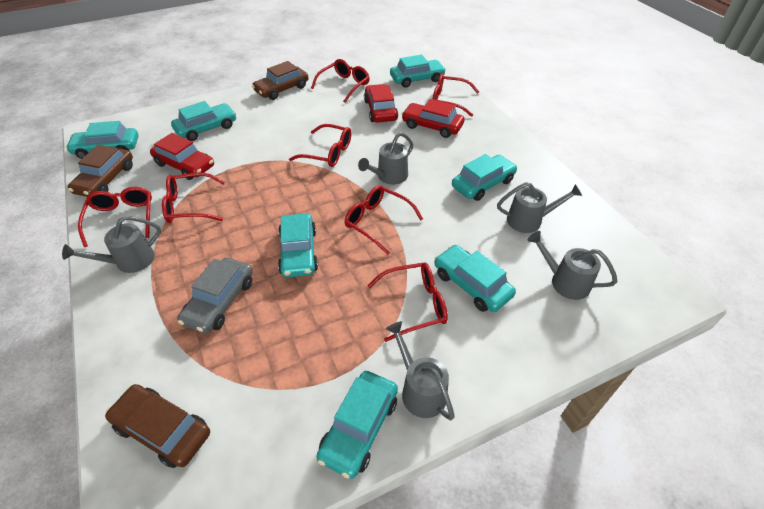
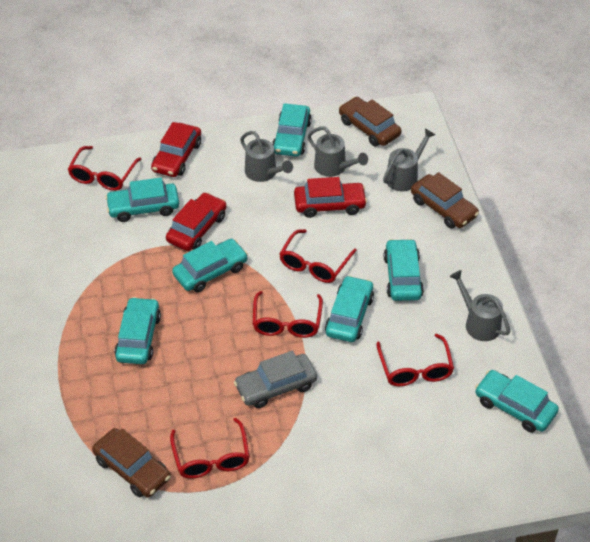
grey watering can: 5 -> 4
red glasses: 7 -> 5

